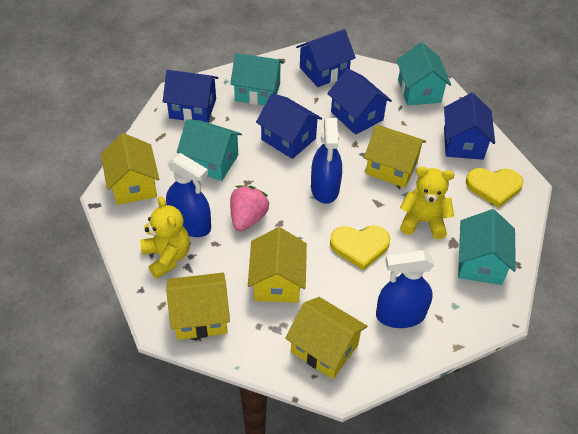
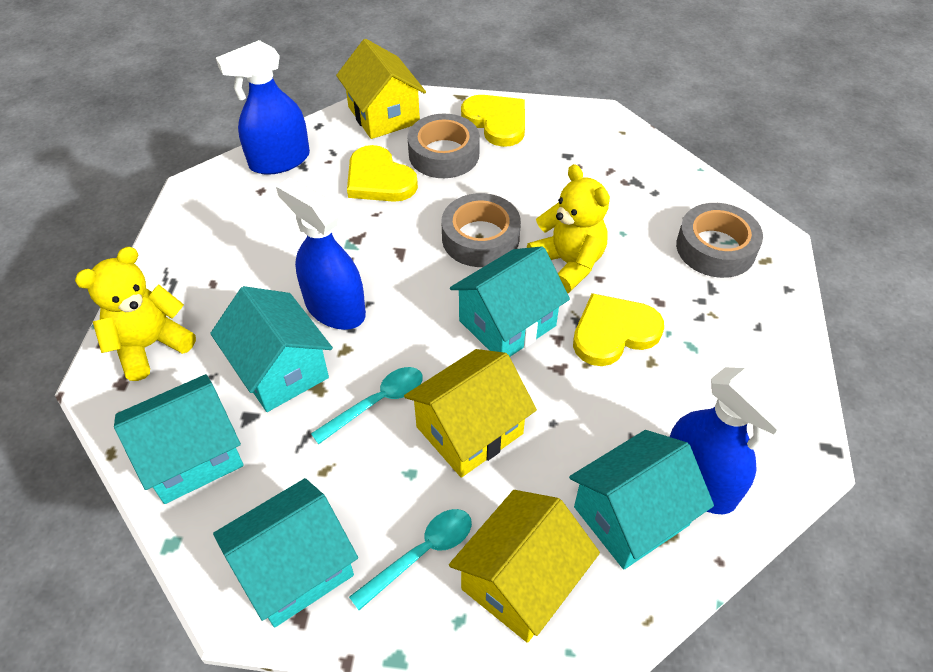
blue house: 5 -> 0
grey tape: 0 -> 3
pink strawberry: 1 -> 0
turquoise house: 4 -> 5
turquoise spoon: 0 -> 2
yellow heart: 2 -> 3
yellow house: 5 -> 3

